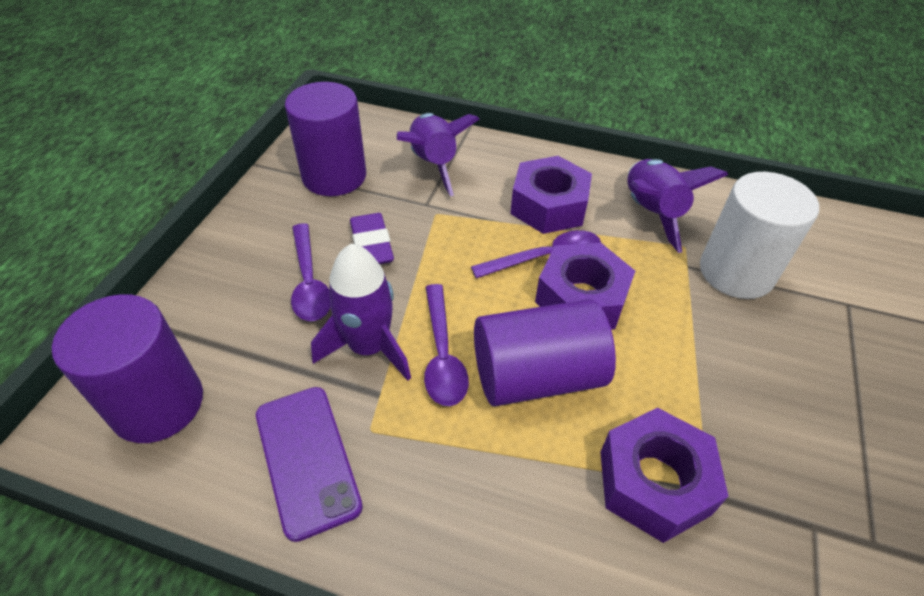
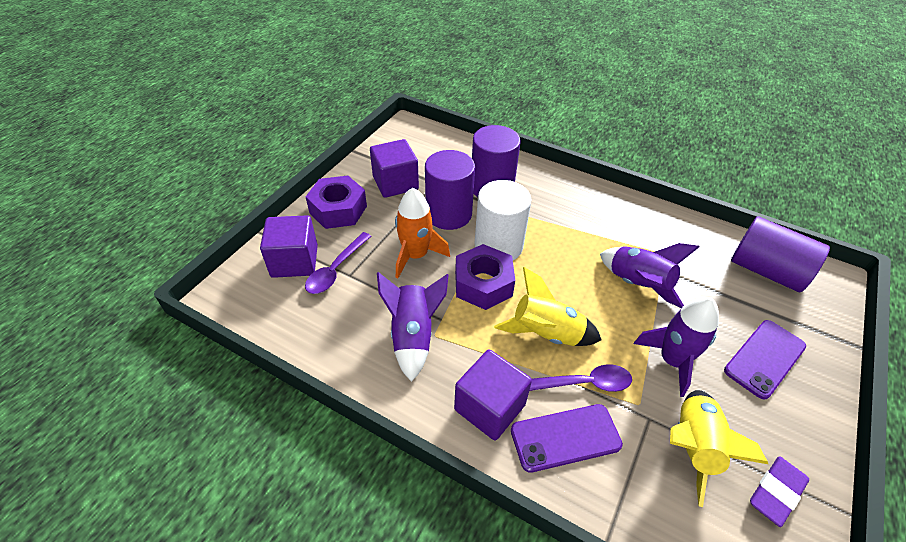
orange rocket: 0 -> 1
purple cube: 0 -> 3
purple nut: 3 -> 2
purple phone: 1 -> 2
purple spoon: 3 -> 2
yellow rocket: 0 -> 2

